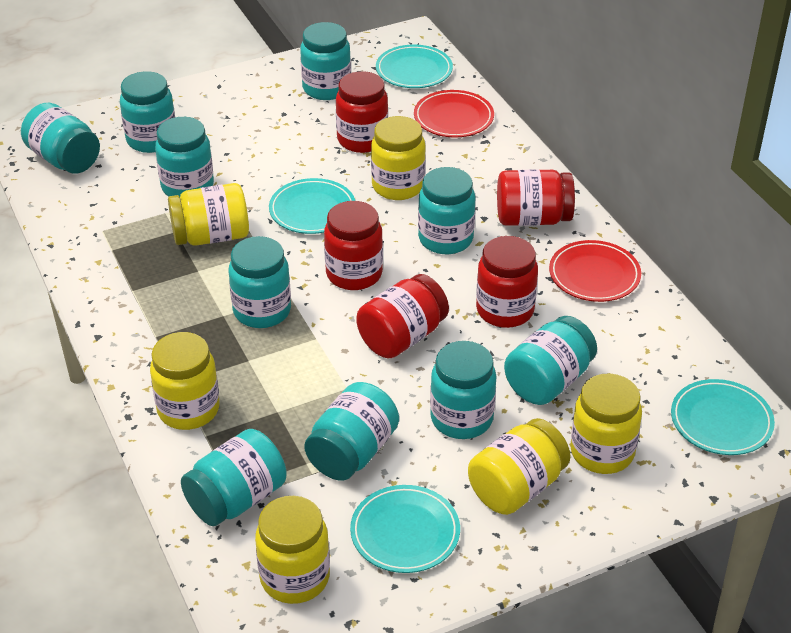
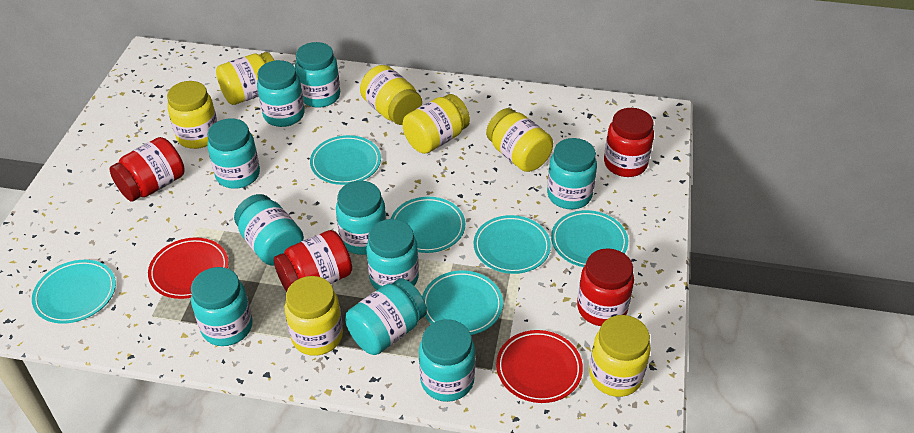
red jar: 5 -> 4
turquoise plate: 4 -> 6
yellow jar: 6 -> 7

